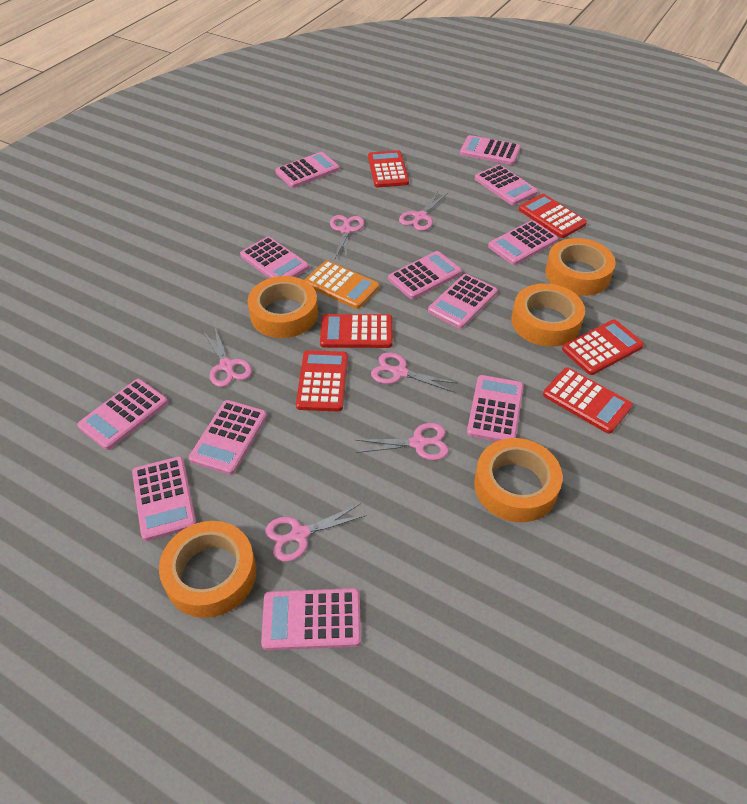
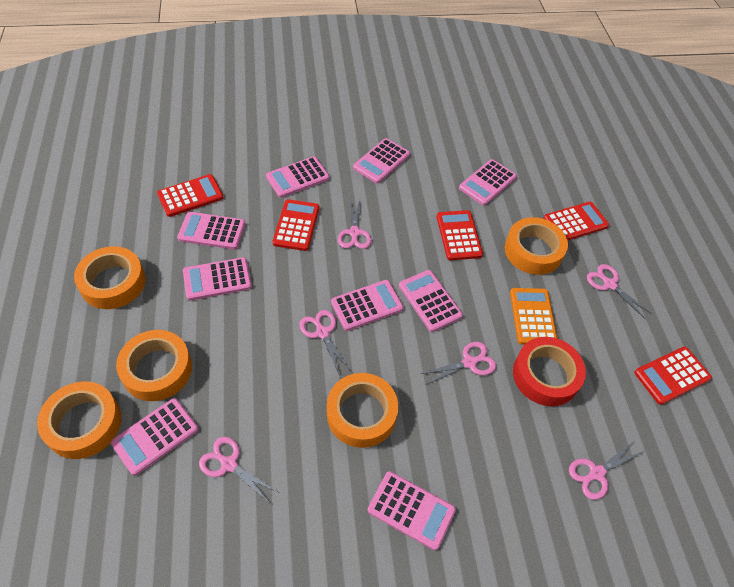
pink calculator: 12 -> 9
red calculator: 6 -> 5
red tape: 0 -> 1

